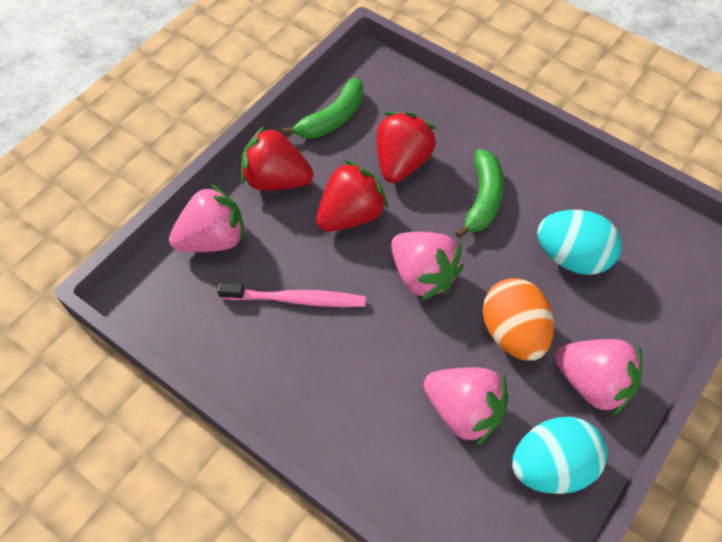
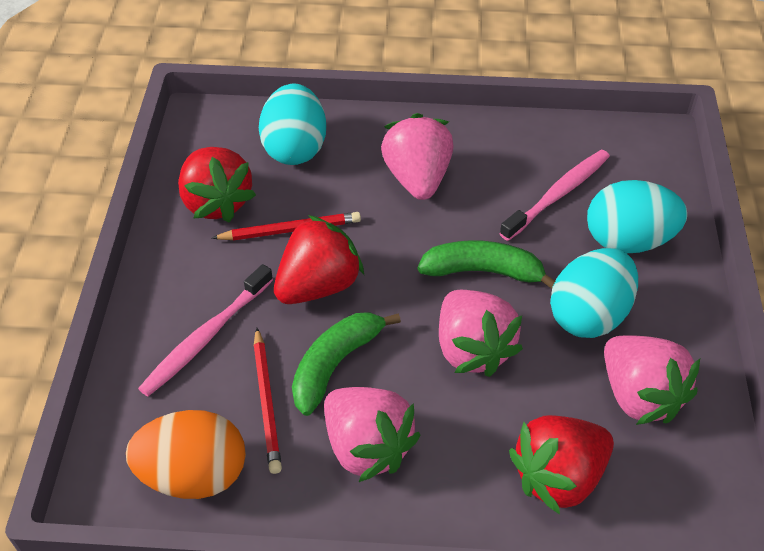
pink toothbrush: 1 -> 2
red pencil: 0 -> 2
turquoise egg: 2 -> 3

